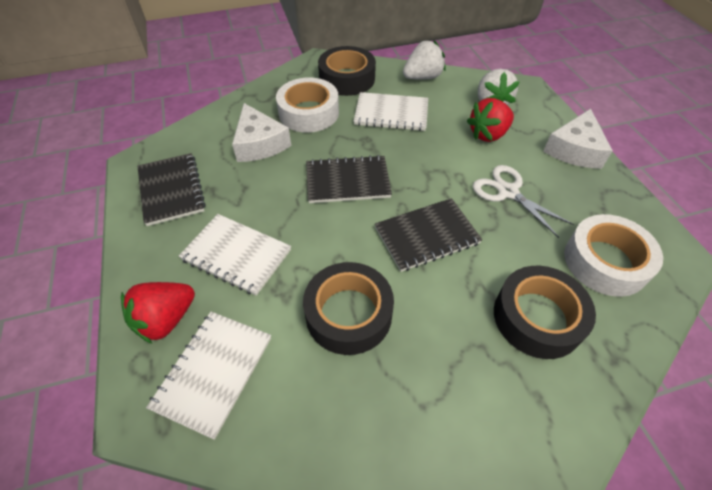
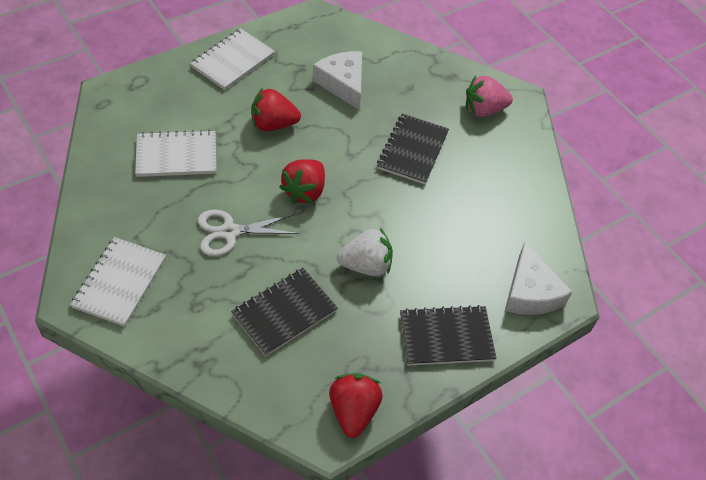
black tape: 3 -> 0
pink strawberry: 0 -> 1
red strawberry: 2 -> 3
white strawberry: 2 -> 1
white tape: 2 -> 0

